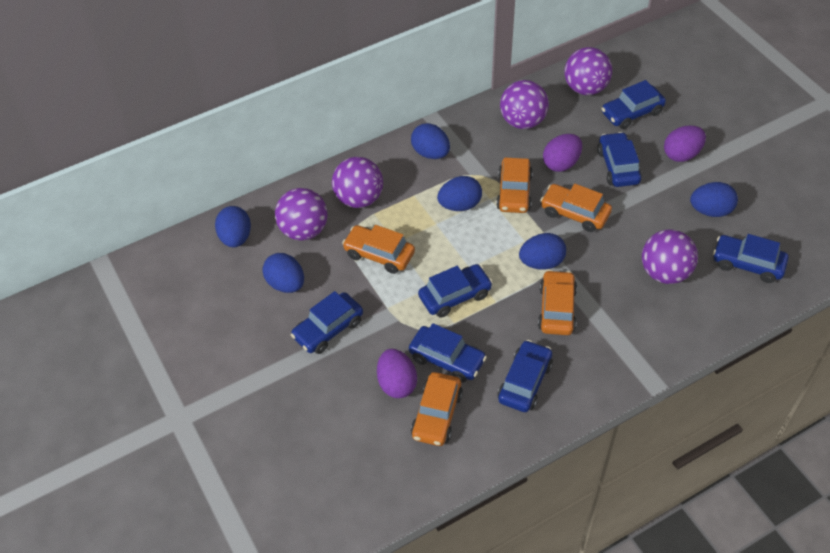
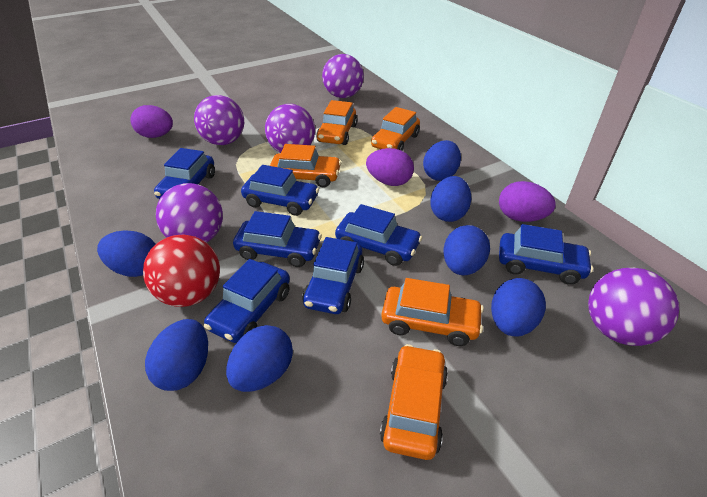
blue egg: 6 -> 7
red ball: 0 -> 1

